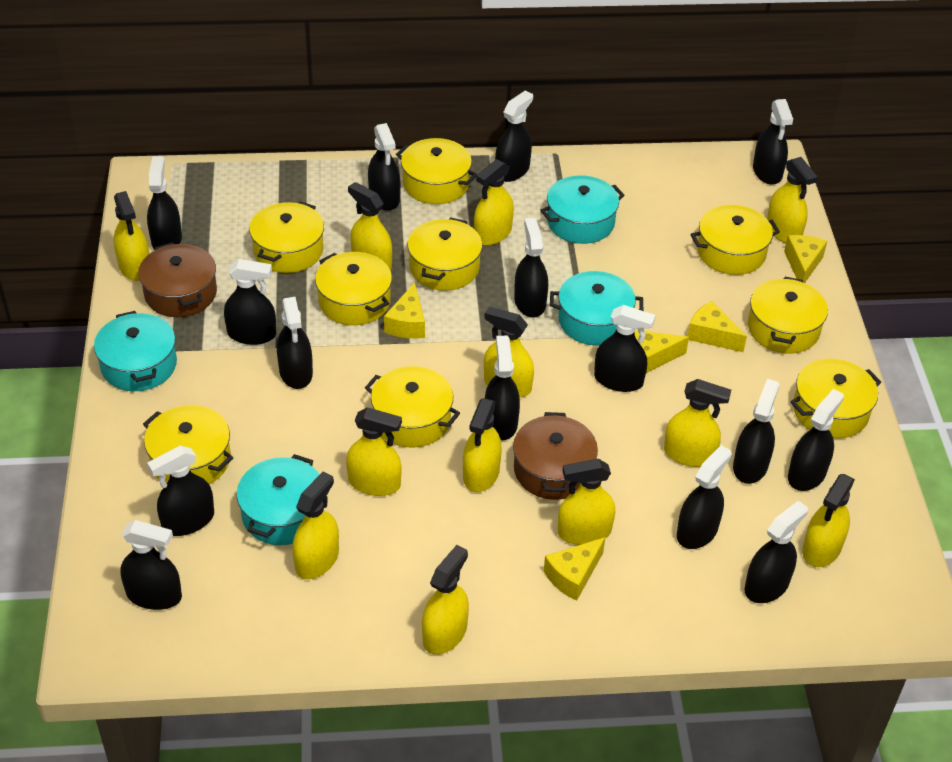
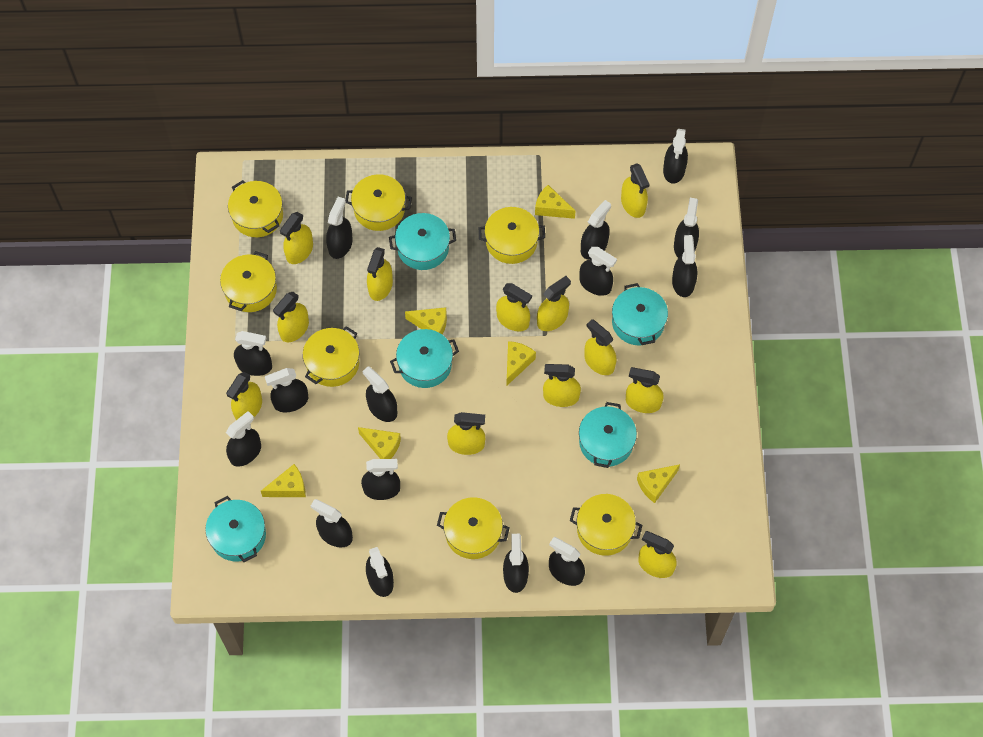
brown pot: 2 -> 0
turquoise pot: 4 -> 5
yellow cheese: 5 -> 6
yellow pot: 9 -> 7

